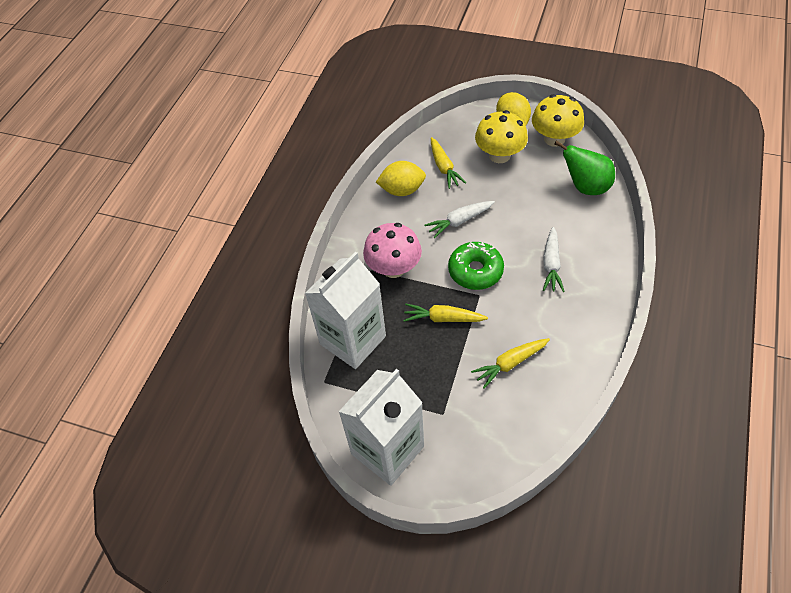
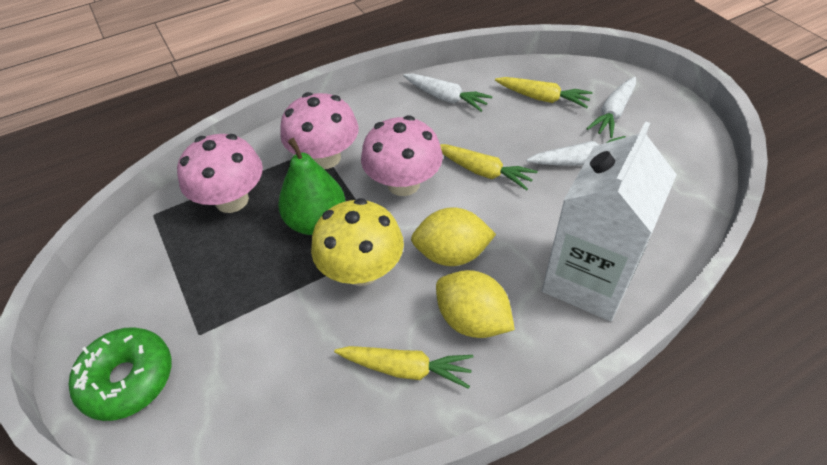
pink mushroom: 1 -> 3
white carrot: 2 -> 3
white carton: 2 -> 1
yellow mushroom: 2 -> 1

